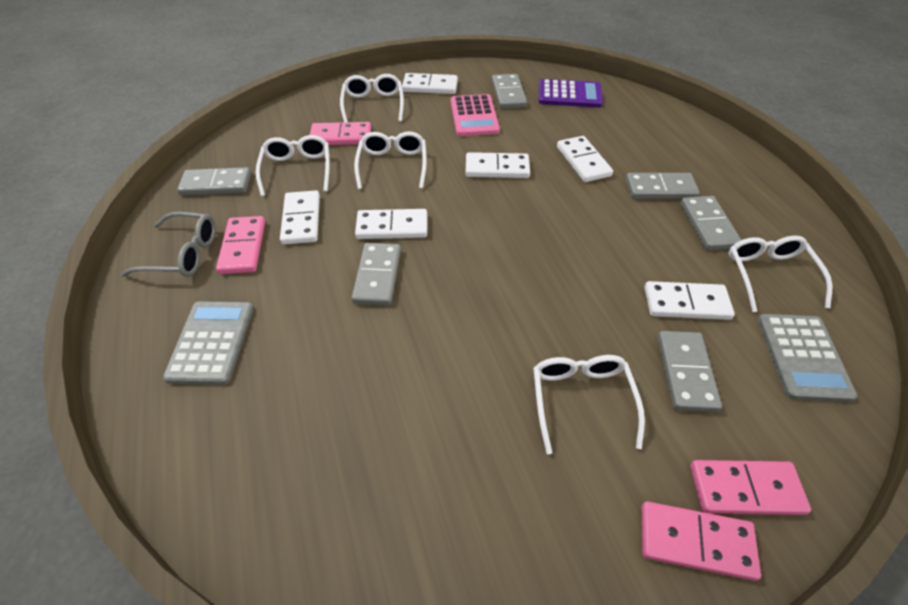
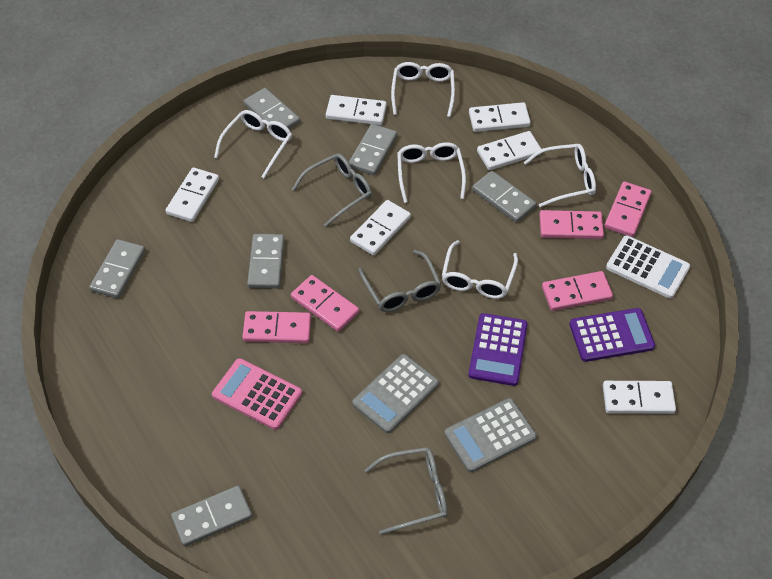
grey glasses: 1 -> 3
pink domino: 4 -> 5
purple calculator: 1 -> 2
white calculator: 0 -> 1

